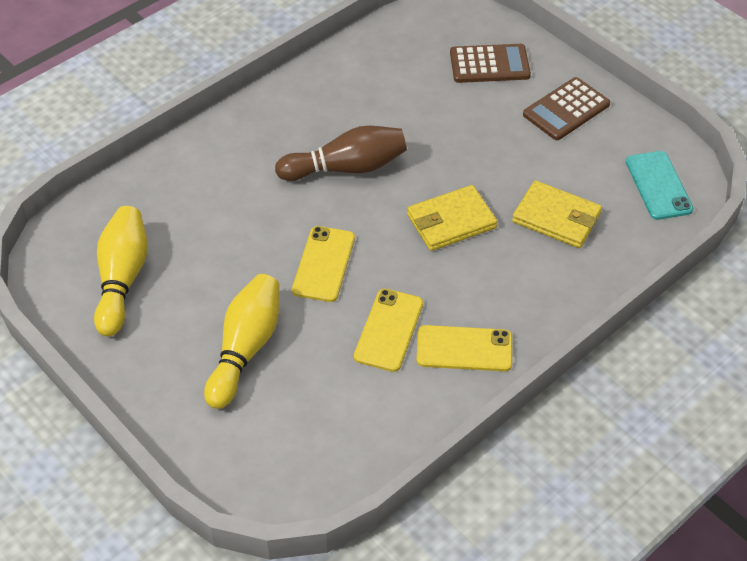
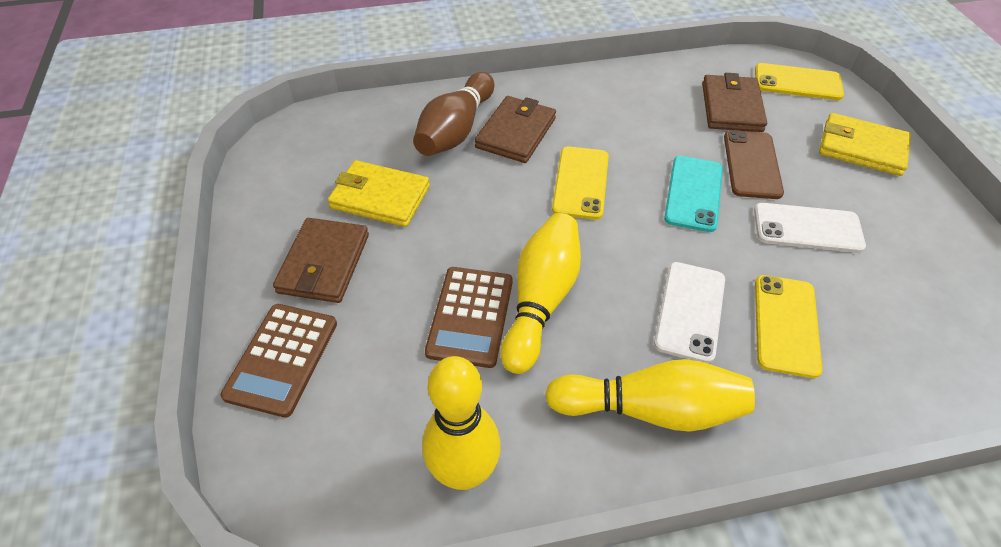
brown phone: 0 -> 1
brown wallet: 0 -> 3
white phone: 0 -> 2
yellow bowling pin: 2 -> 3

